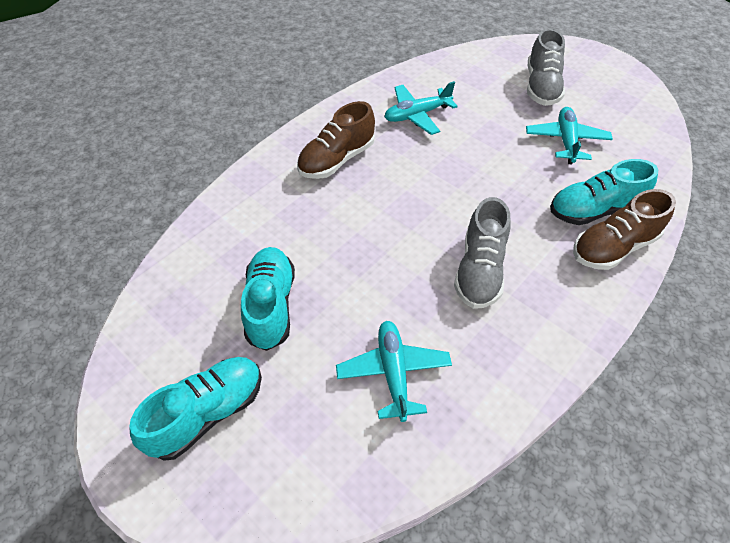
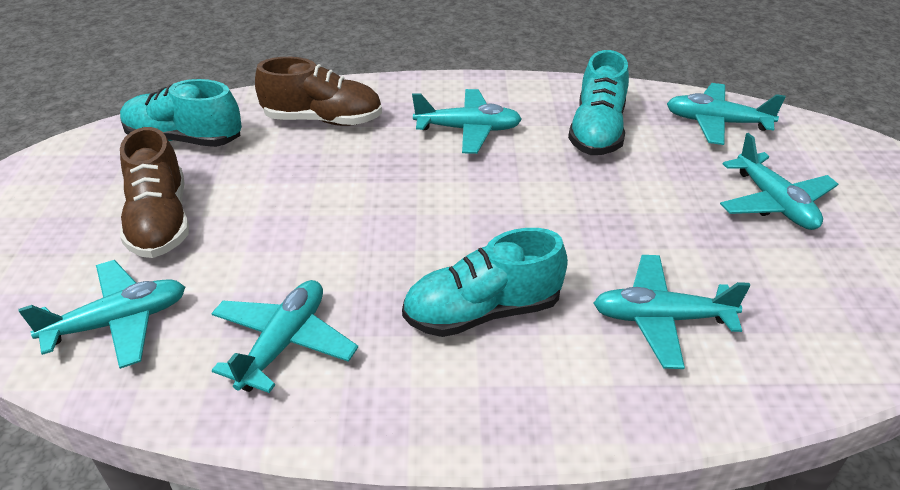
grey shoe: 2 -> 0
turquoise plane: 3 -> 6

